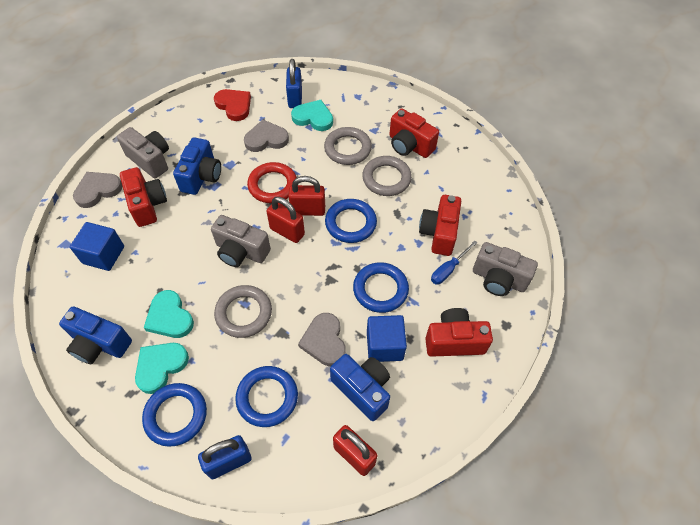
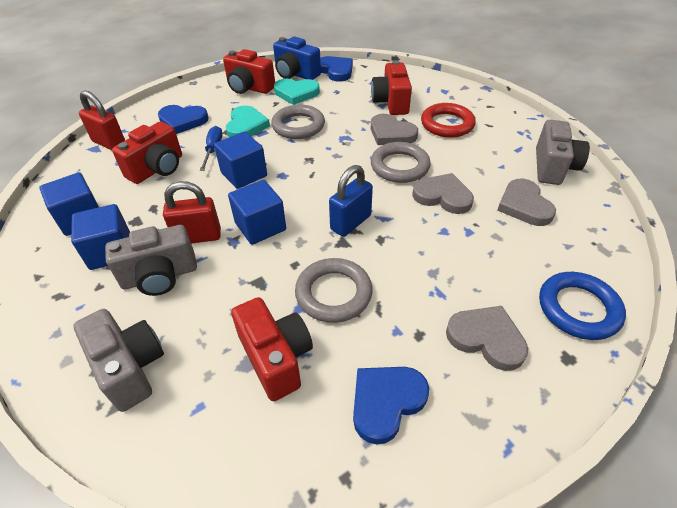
blue camera: 3 -> 1
blue cube: 2 -> 4
blue heart: 0 -> 3
blue padlock: 2 -> 1
blue ring: 4 -> 1
grey heart: 3 -> 4
red heart: 1 -> 0
red padlock: 3 -> 2
turquoise heart: 3 -> 2

